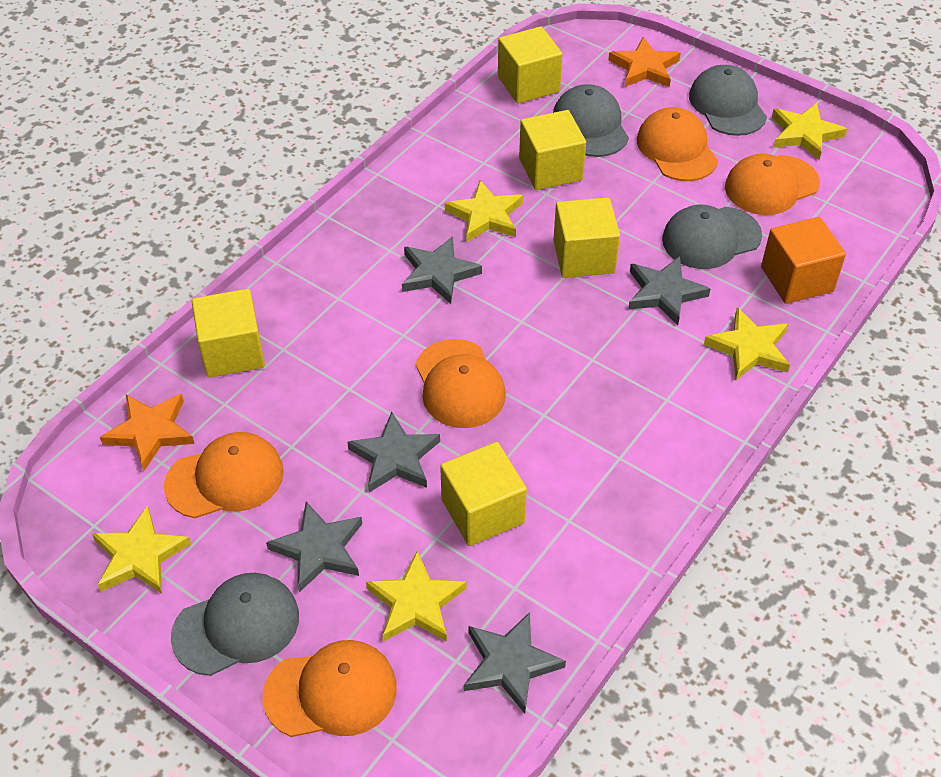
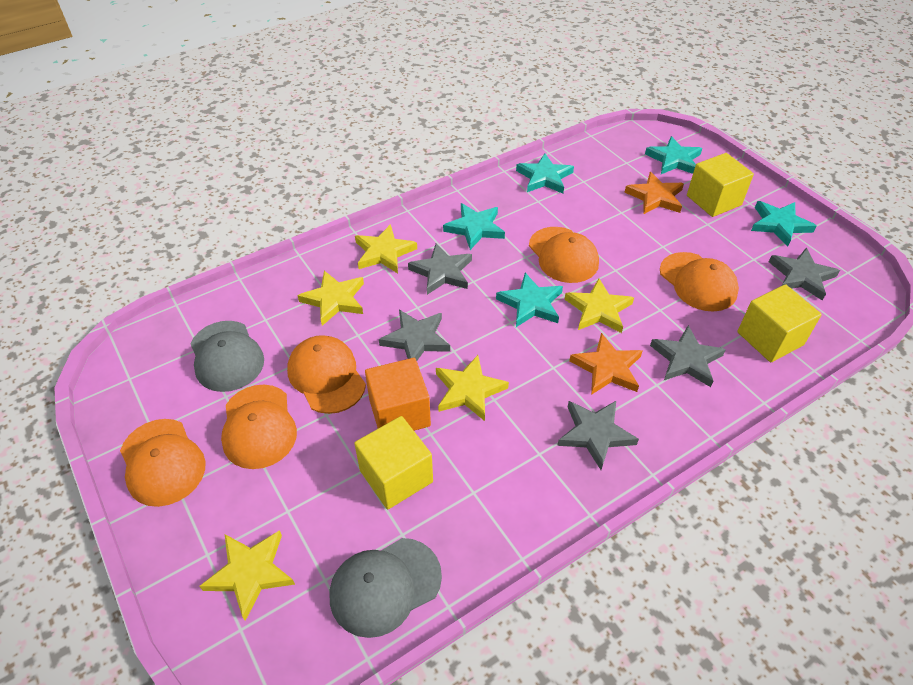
grey cap: 4 -> 2
turquoise star: 0 -> 5
yellow cube: 5 -> 3

